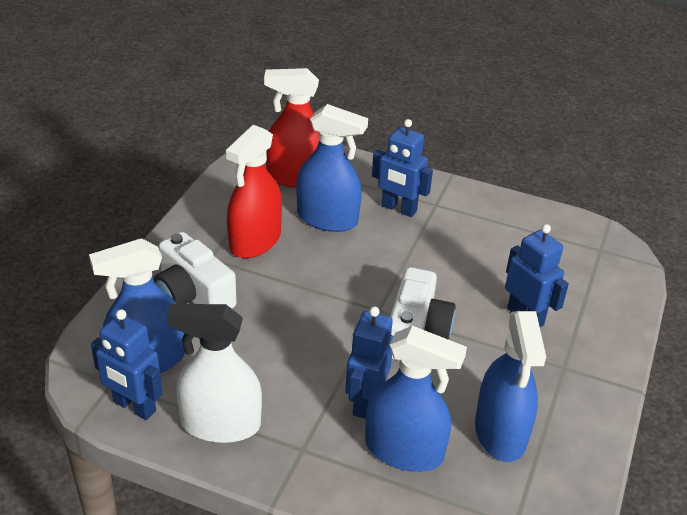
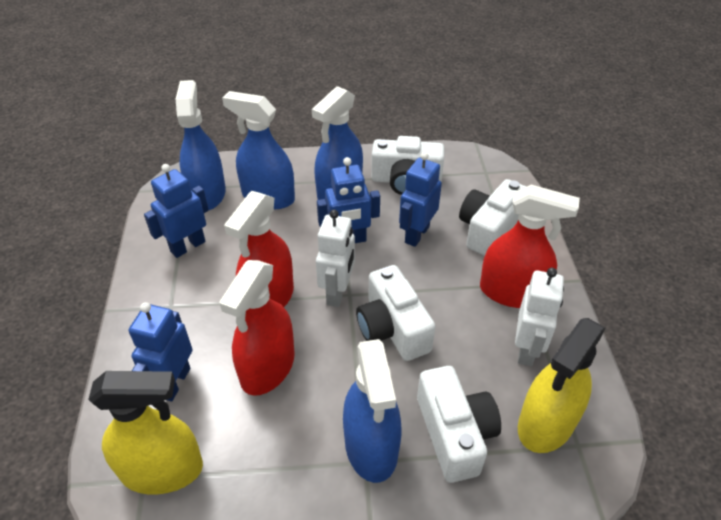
red spray bottle: 2 -> 3
white camera: 2 -> 4
white robot: 0 -> 2
white spray bottle: 1 -> 0
yellow spray bottle: 0 -> 2

